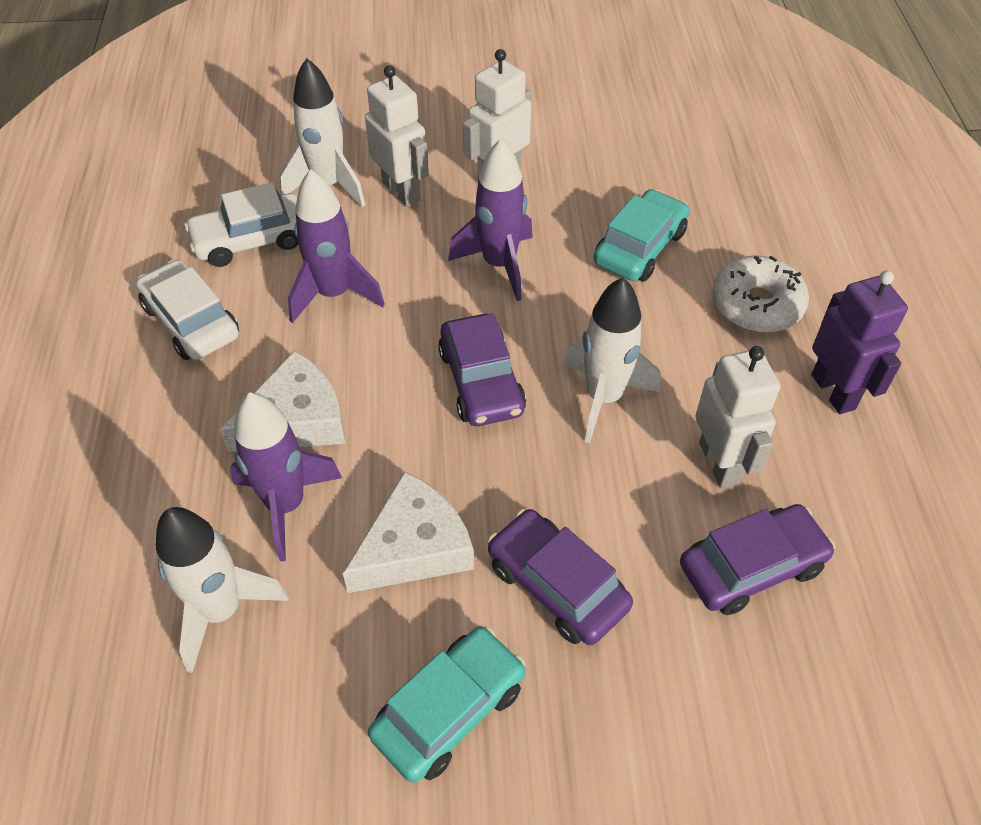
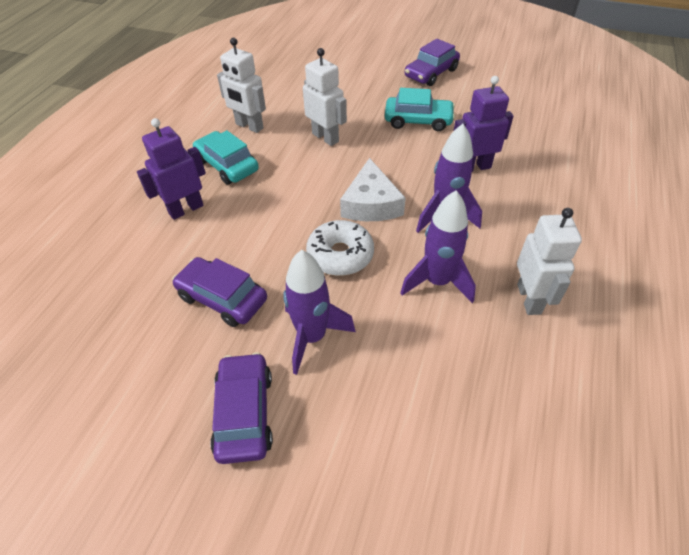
purple robot: 1 -> 2
white car: 2 -> 0
white cheese: 2 -> 1
white rocket: 3 -> 0

